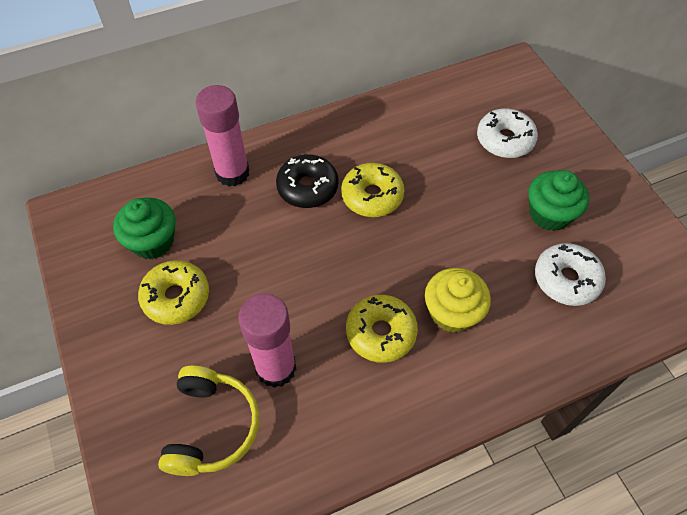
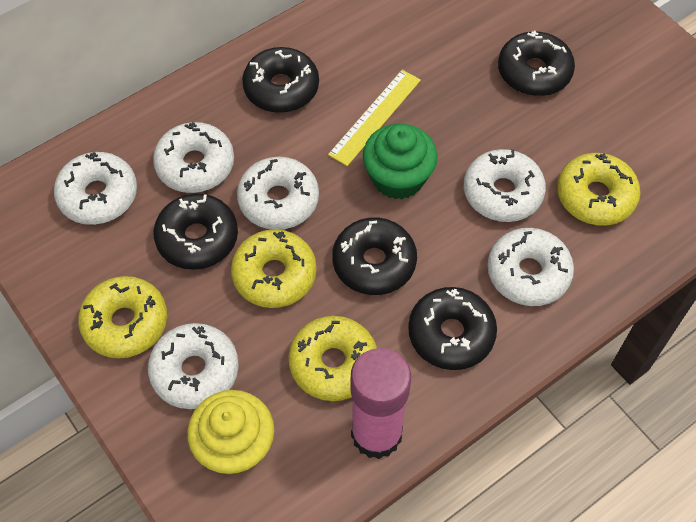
black donut: 1 -> 5
green cupcake: 2 -> 1
pink glue stick: 2 -> 1
white donut: 2 -> 6
yellow donut: 3 -> 4
yellow headphones: 1 -> 0
yellow ruler: 0 -> 1

